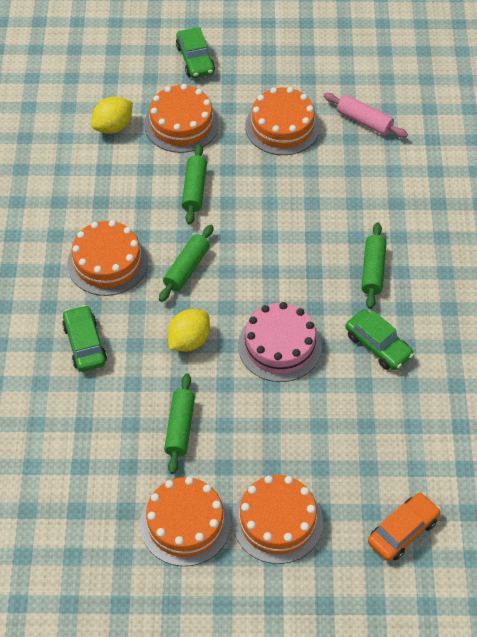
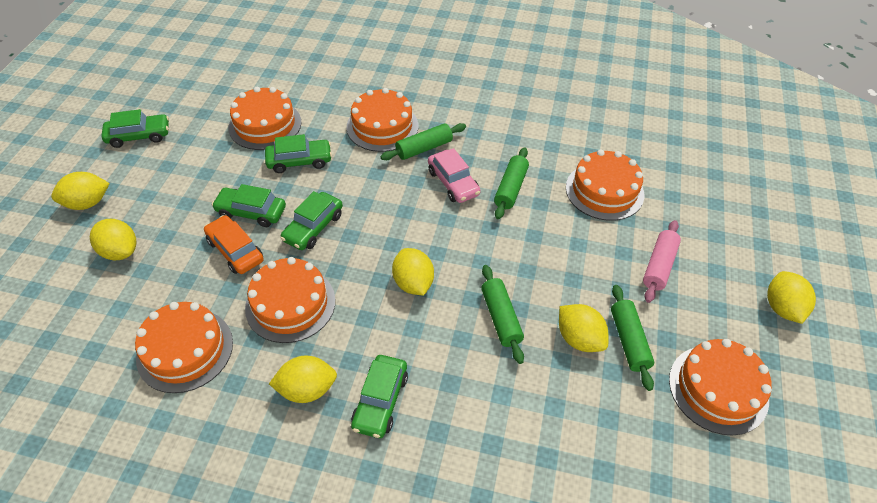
green car: 3 -> 5
orange cake: 5 -> 6
pink cake: 1 -> 0
pink car: 0 -> 1
yellow lemon: 2 -> 6

